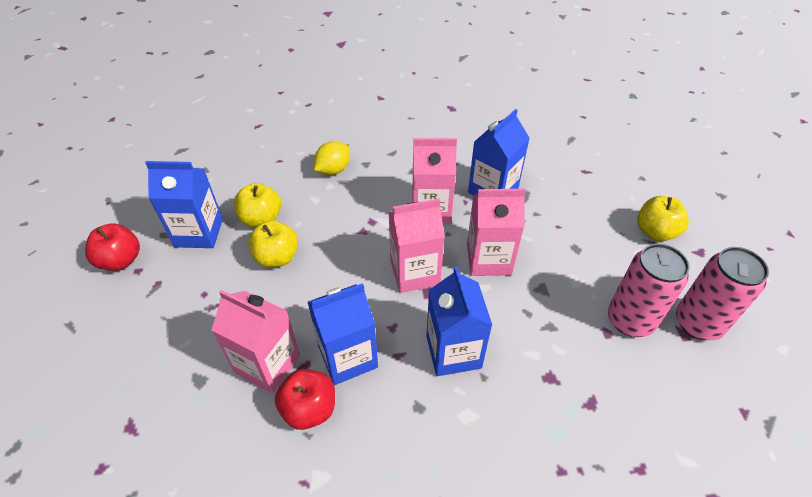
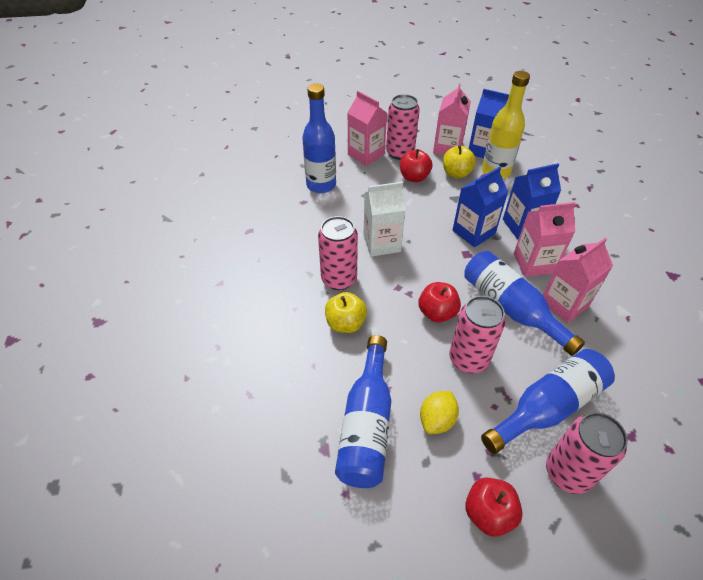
blue bottle: 0 -> 4
blue carton: 4 -> 3
pink can: 2 -> 4
red apple: 2 -> 3
white carton: 0 -> 1
yellow apple: 3 -> 2
yellow bottle: 0 -> 1

